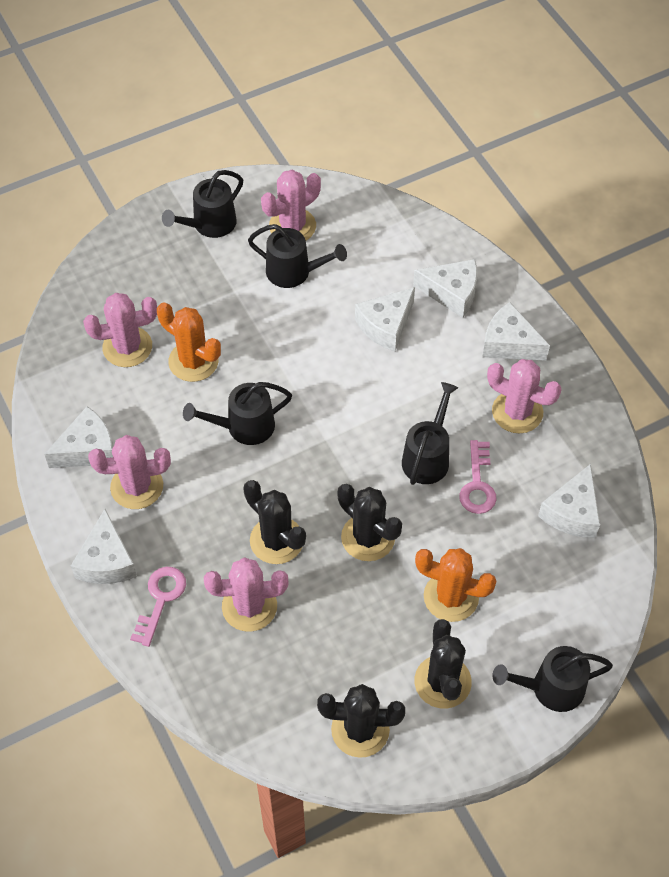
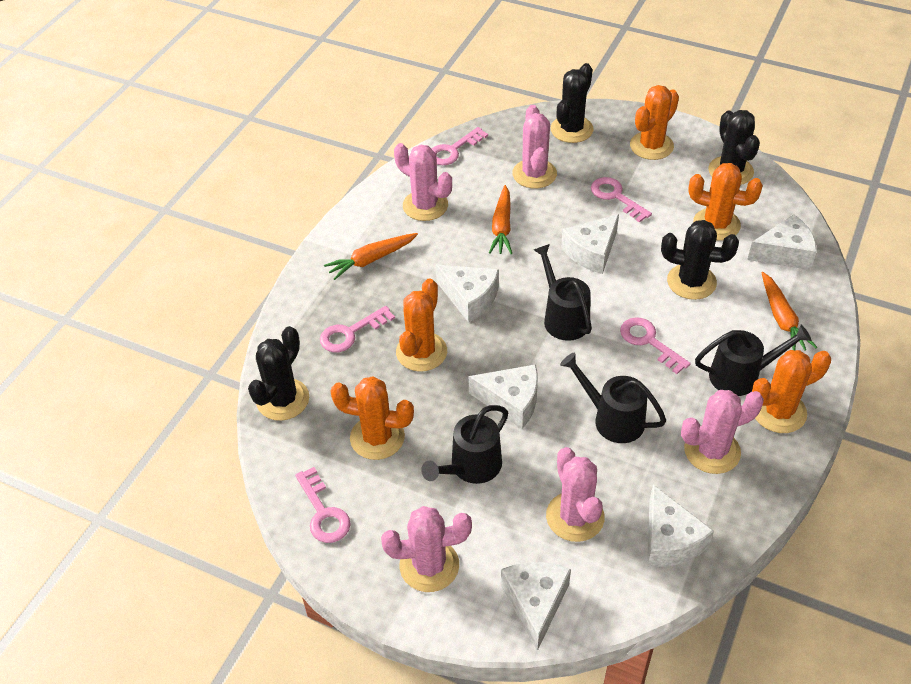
black watering can: 5 -> 4
orange cactus: 2 -> 5
orange carrot: 0 -> 3
pink key: 2 -> 5

